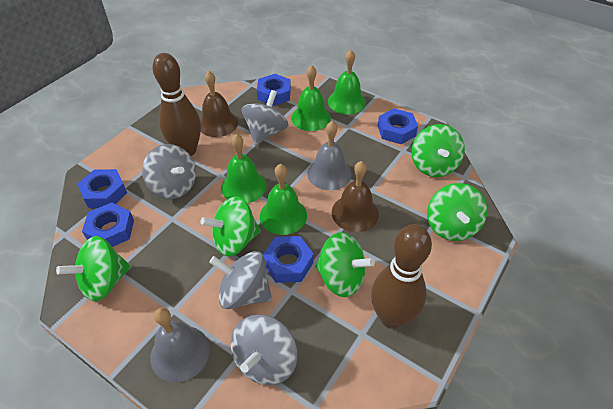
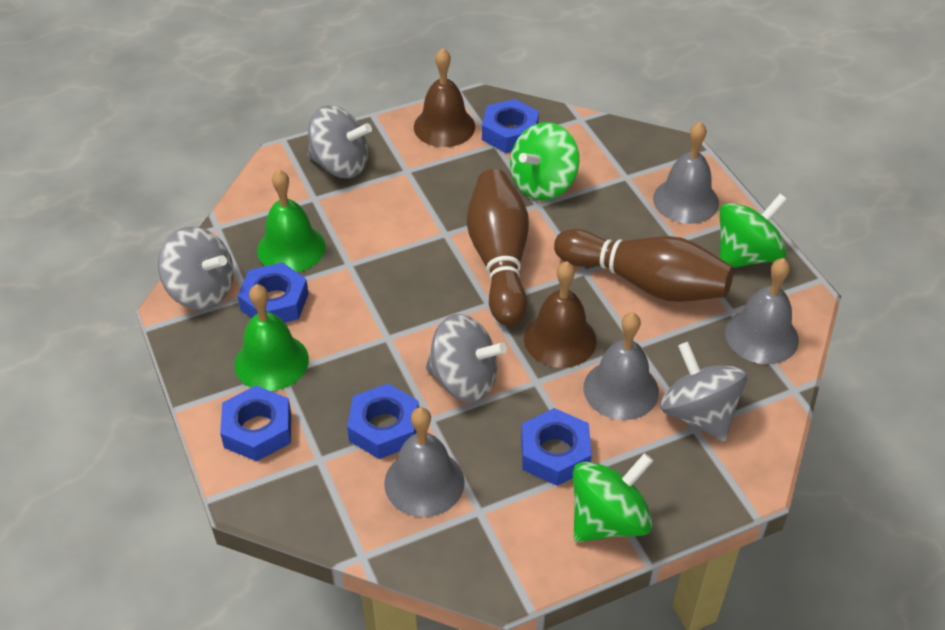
green bell: 4 -> 2
green spinning top: 5 -> 3
grey bell: 2 -> 4

